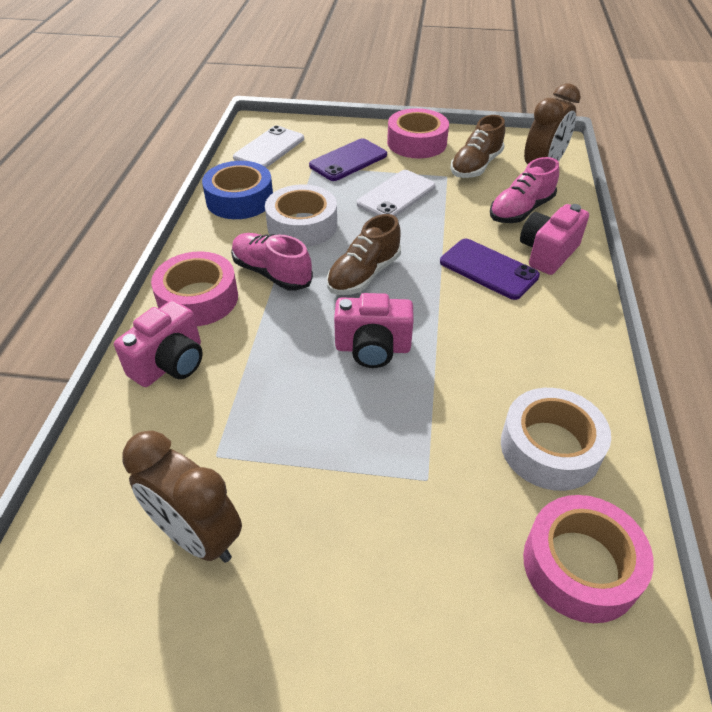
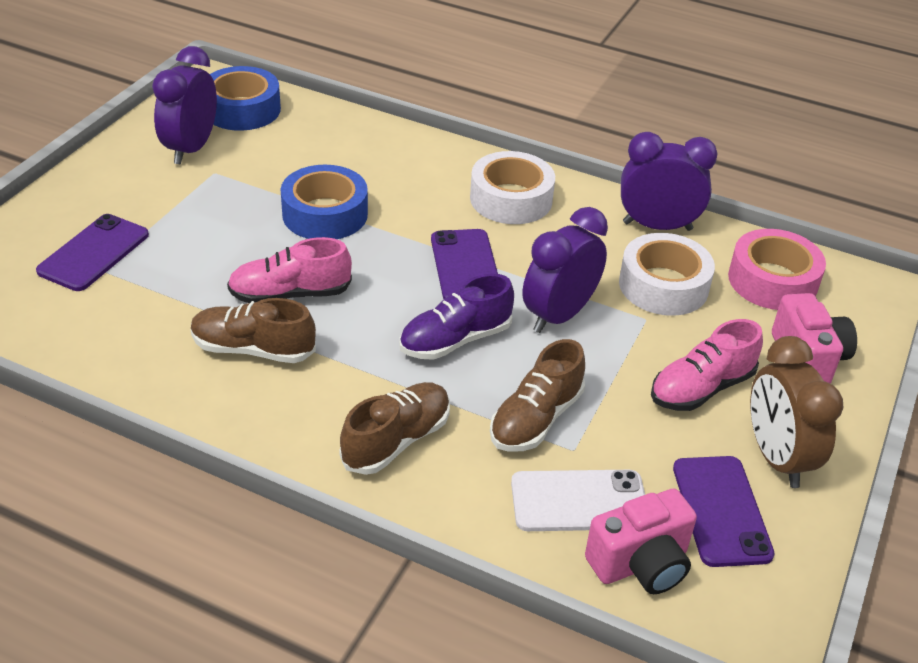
blue tape: 1 -> 2
brown clock: 2 -> 1
brown shoe: 2 -> 3
pink camera: 3 -> 2
pink tape: 3 -> 1
purple clock: 0 -> 3
purple phone: 2 -> 3
purple shoe: 0 -> 1
white phone: 2 -> 1

